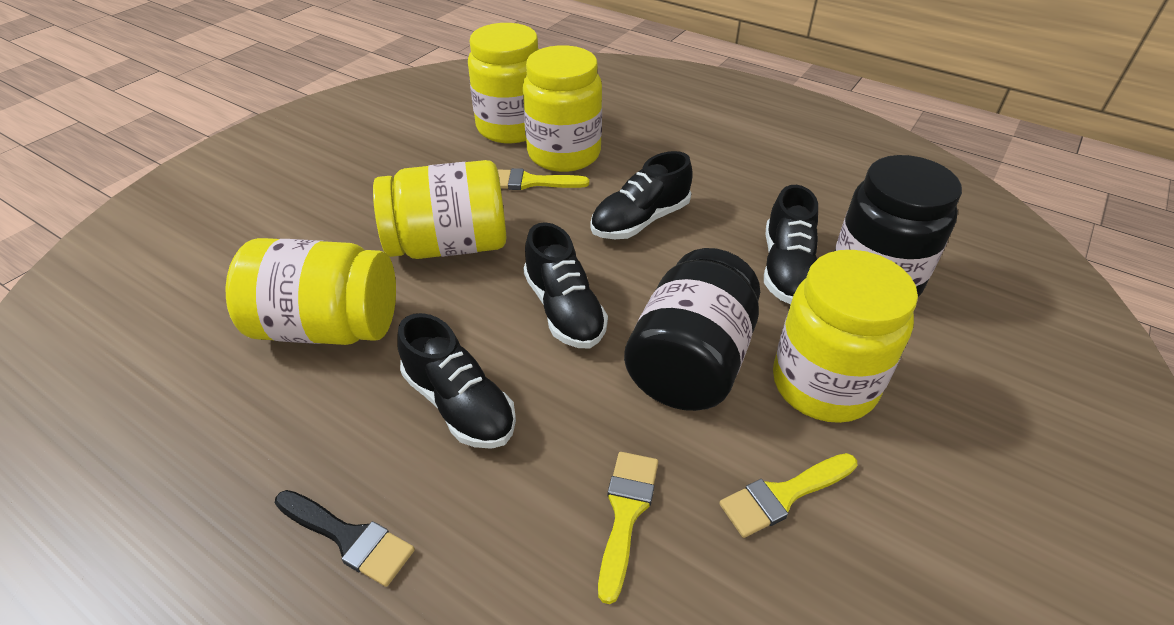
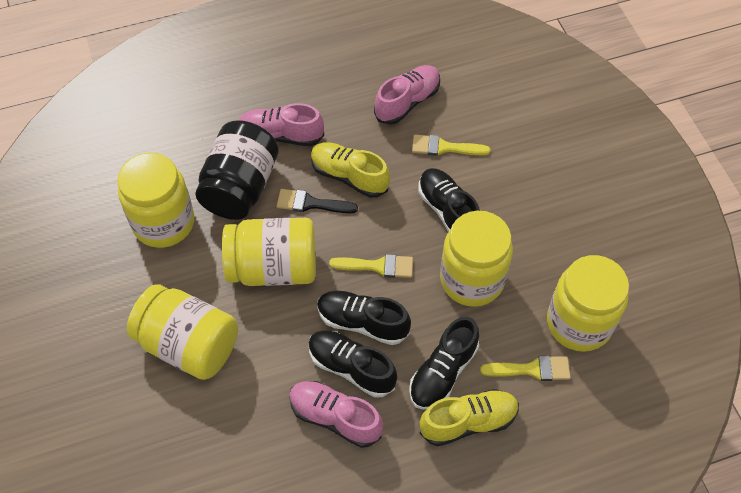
black jar: 2 -> 1
pink shoe: 0 -> 3
yellow shoe: 0 -> 2

